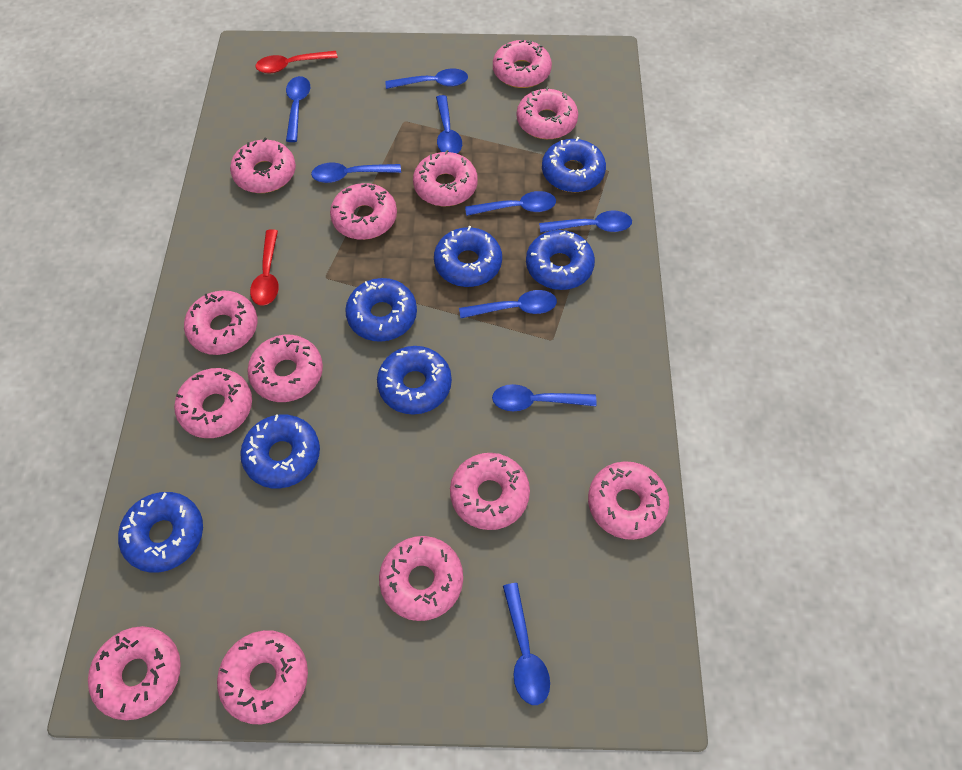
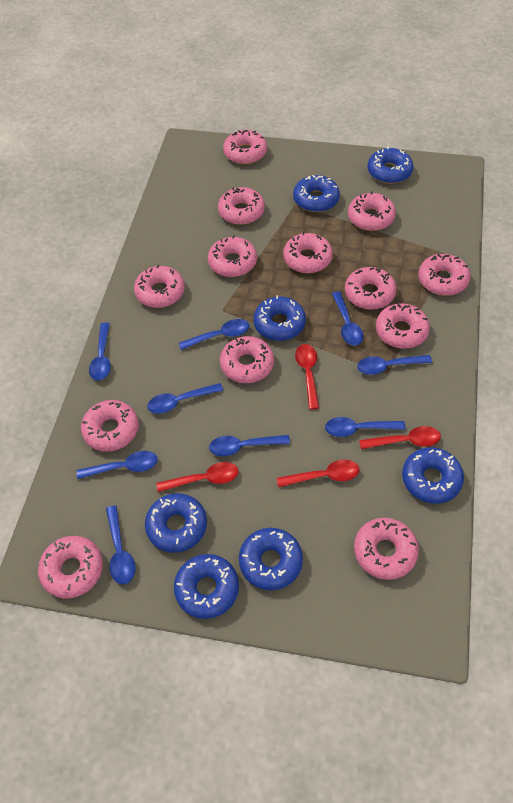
red spoon: 2 -> 4

